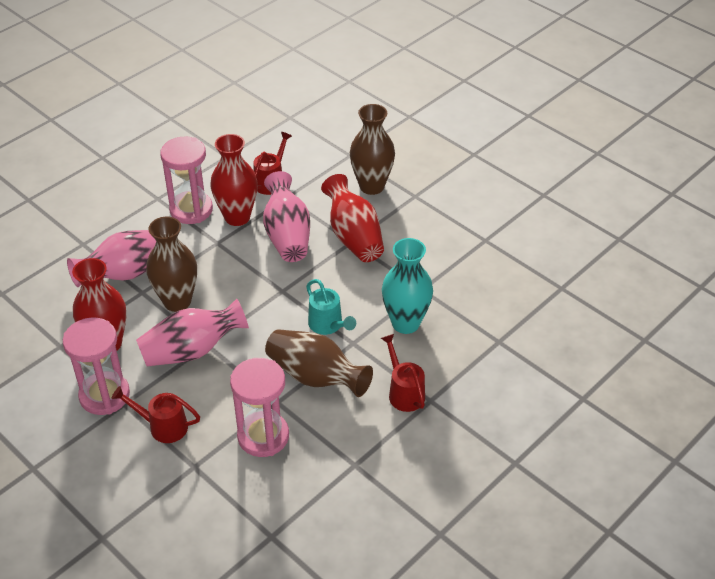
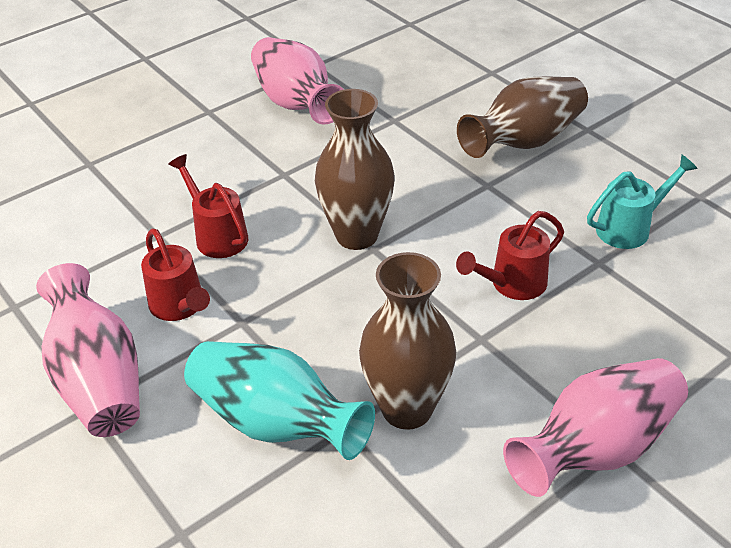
pink hourglass: 3 -> 0
red vase: 3 -> 0

